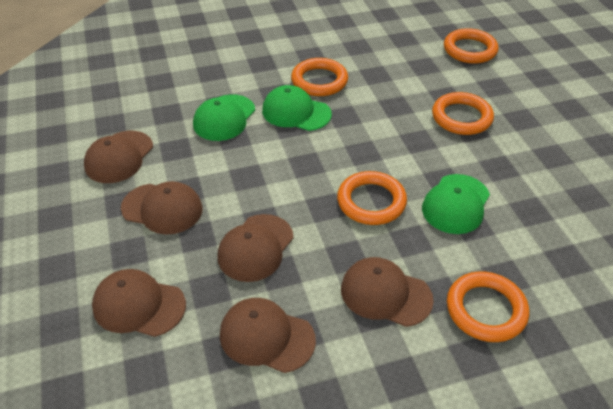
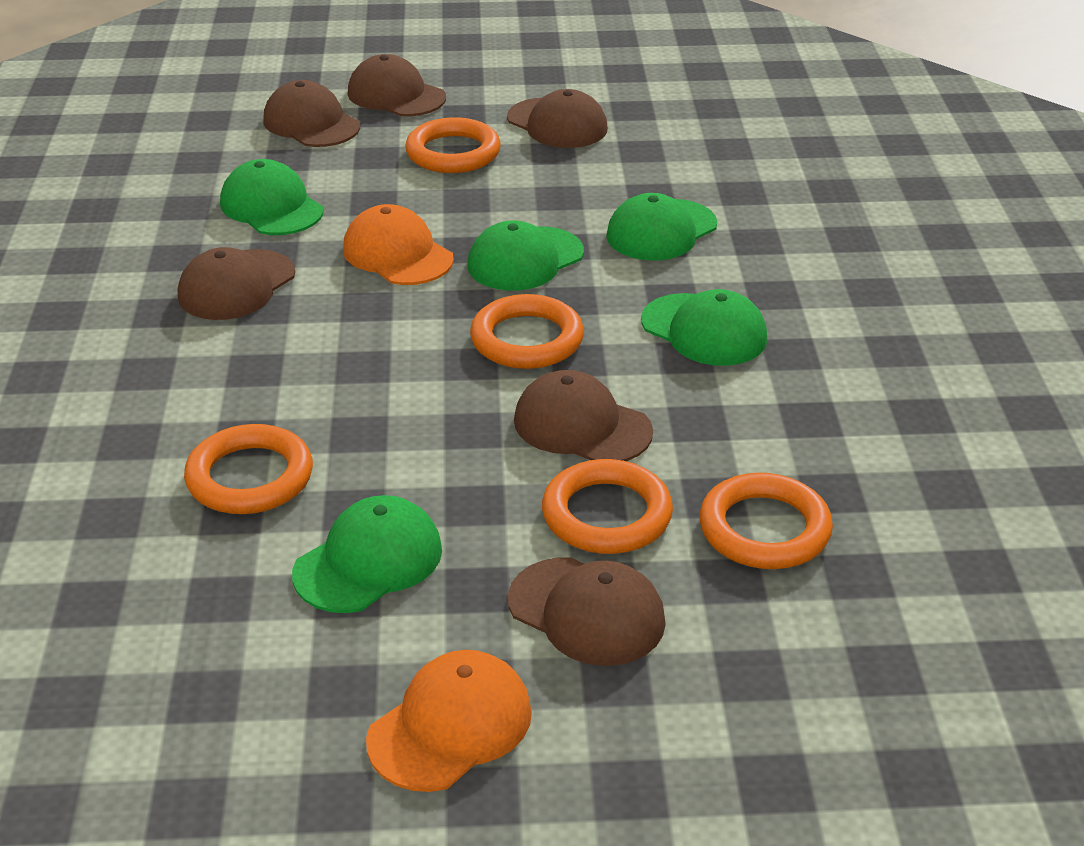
green cap: 3 -> 5
orange cap: 0 -> 2

